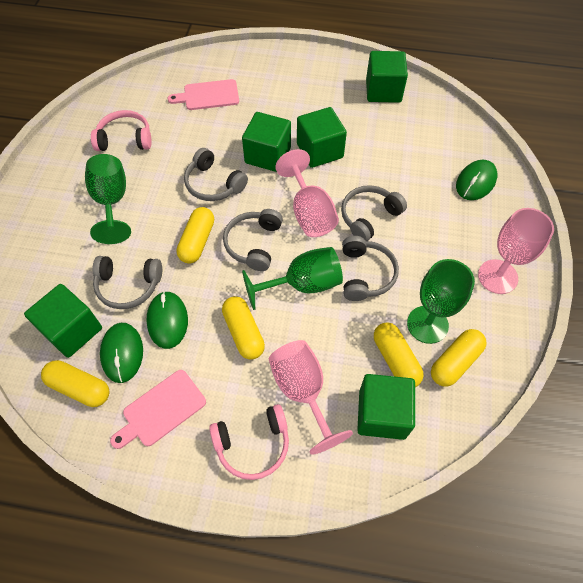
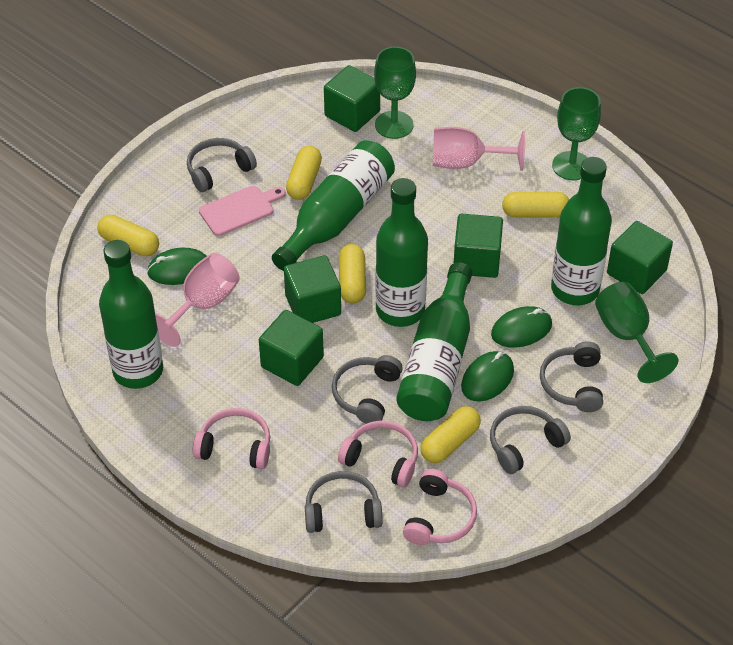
green bottle: 0 -> 5
pink cutting board: 2 -> 1
pink goblet: 3 -> 2
pink headphones: 2 -> 3

